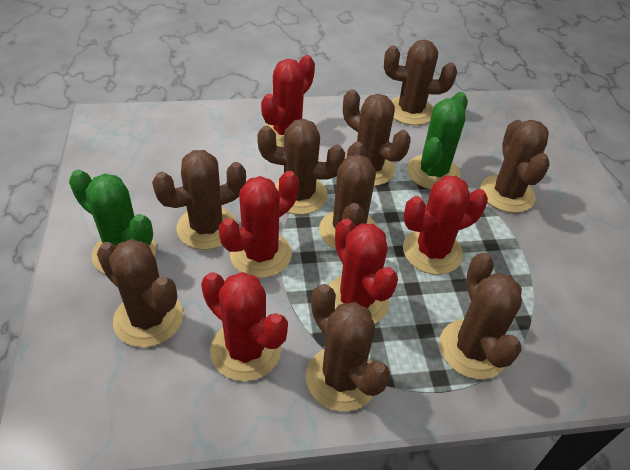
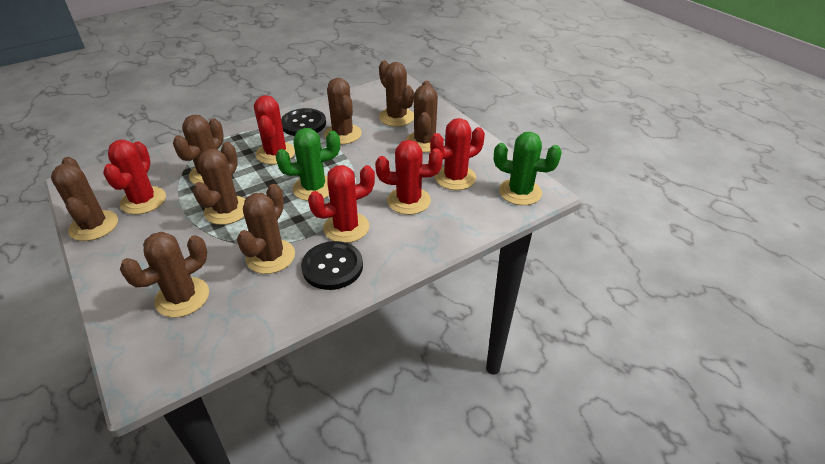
black button: 0 -> 2
brown cactus: 9 -> 8

